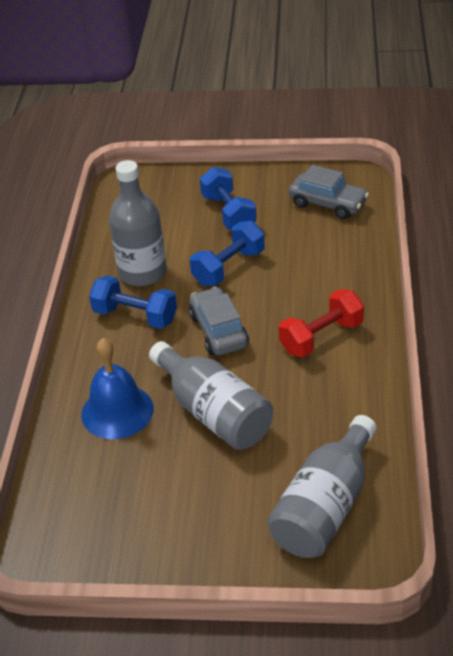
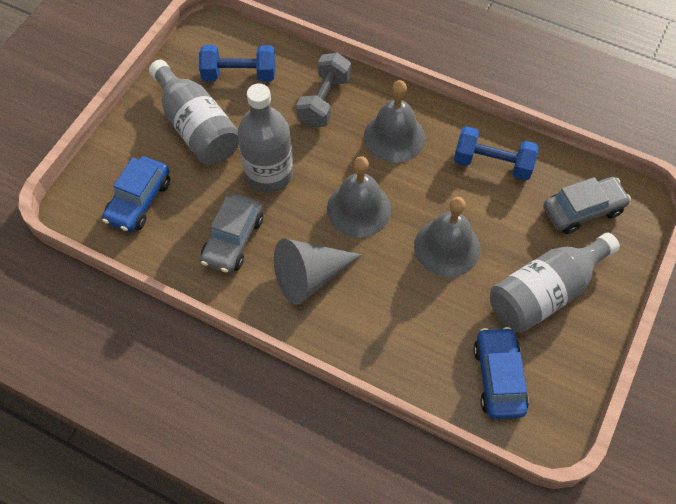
blue bell: 1 -> 0
blue car: 0 -> 2
blue dumbbell: 3 -> 2
grey bell: 0 -> 3
grey cone: 0 -> 1
grey dumbbell: 0 -> 1
red dumbbell: 1 -> 0

